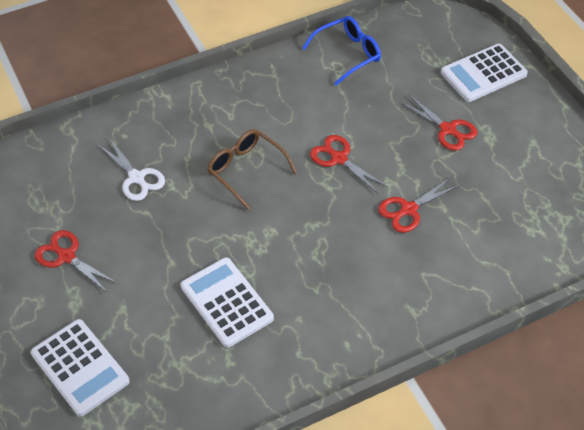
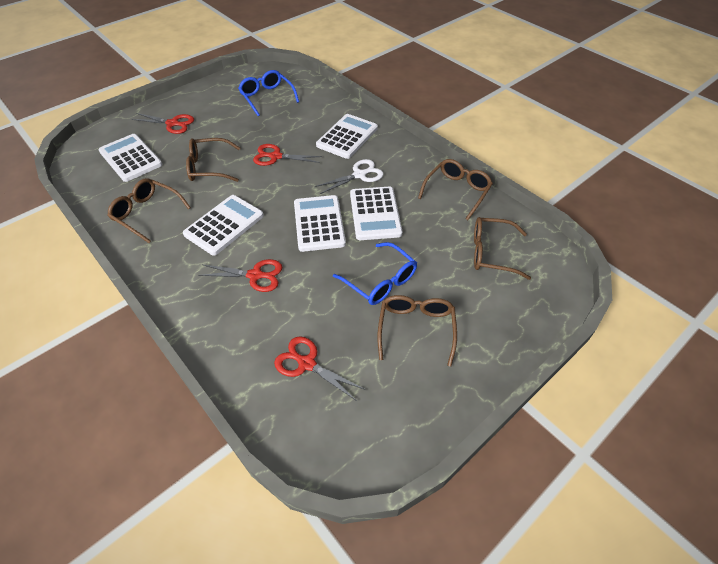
blue glasses: 1 -> 2
brown glasses: 1 -> 5
white calculator: 3 -> 5

